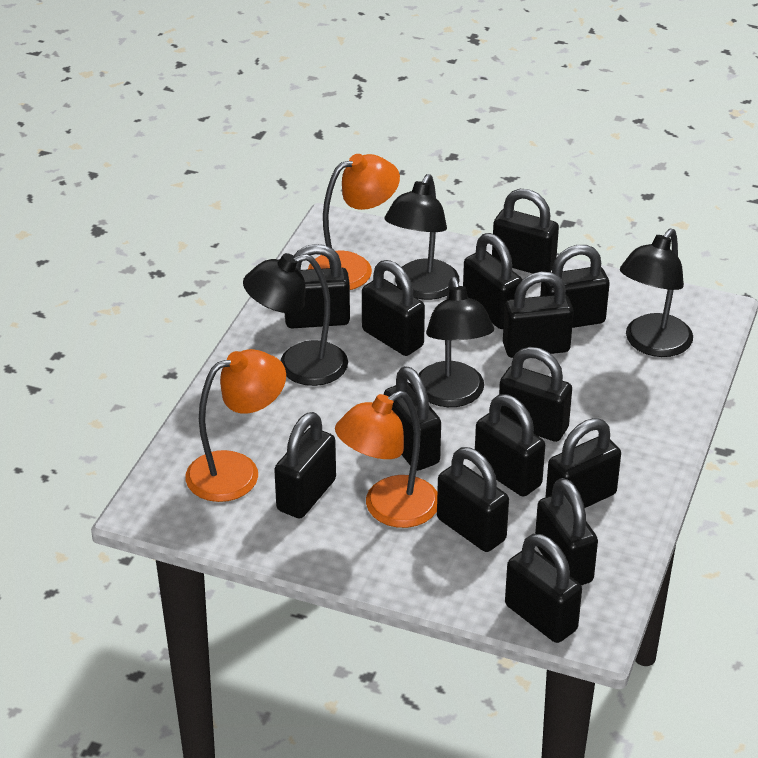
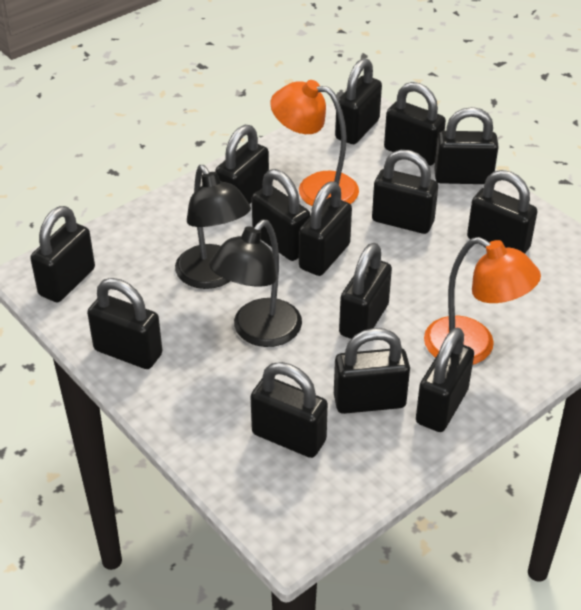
black lamp: 4 -> 2
orange lamp: 3 -> 2

